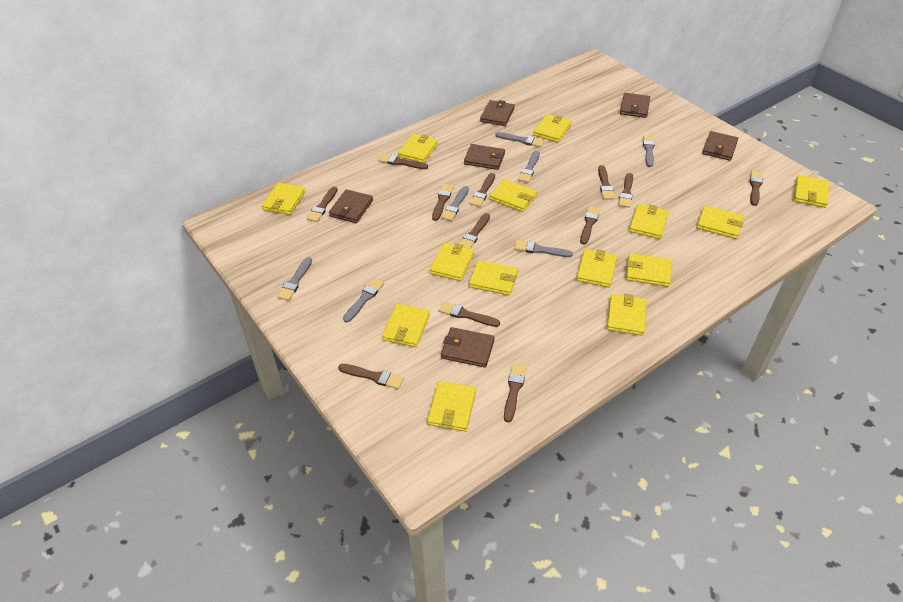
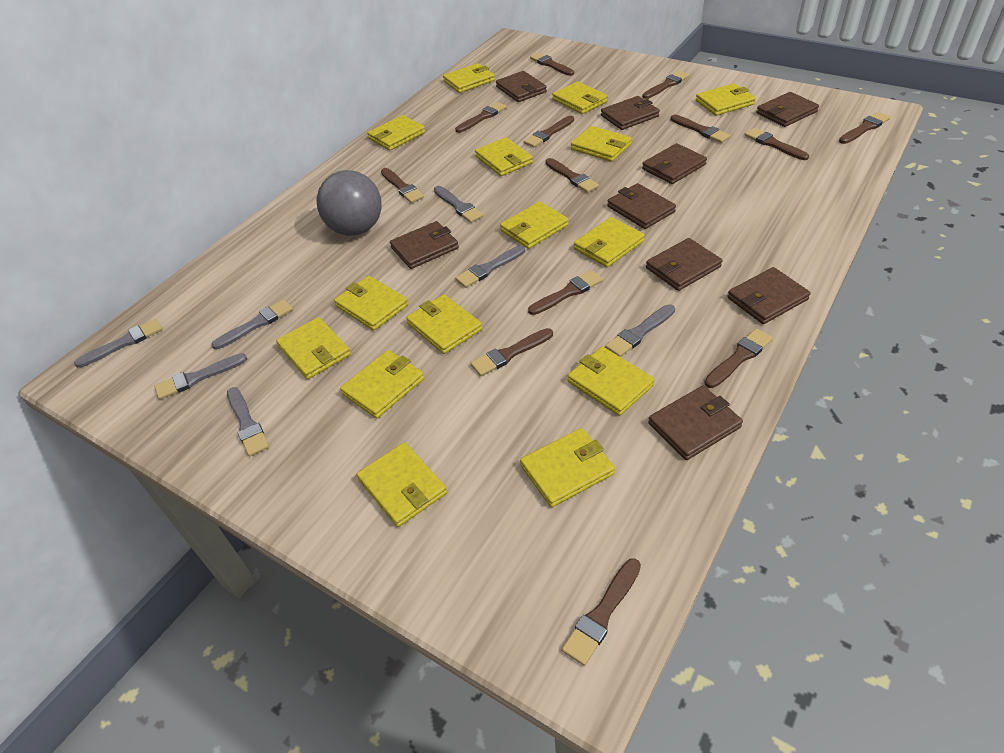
brown brush: 12 -> 13
brown wallet: 6 -> 9
grey ball: 0 -> 1
yellow wallet: 14 -> 15

